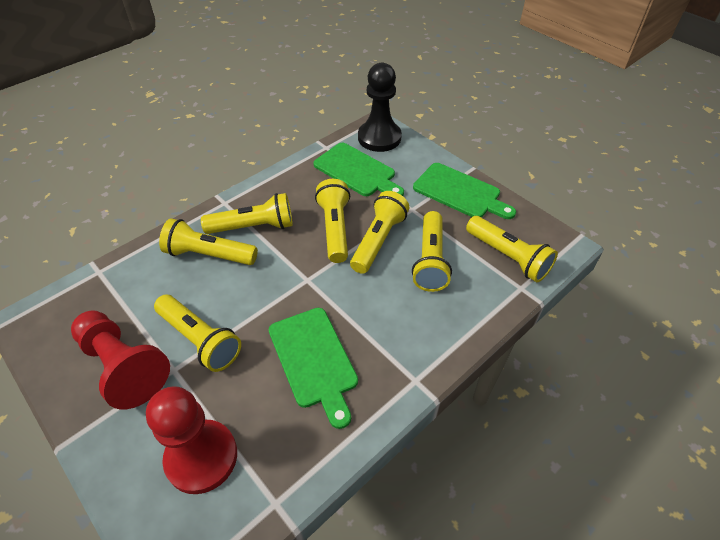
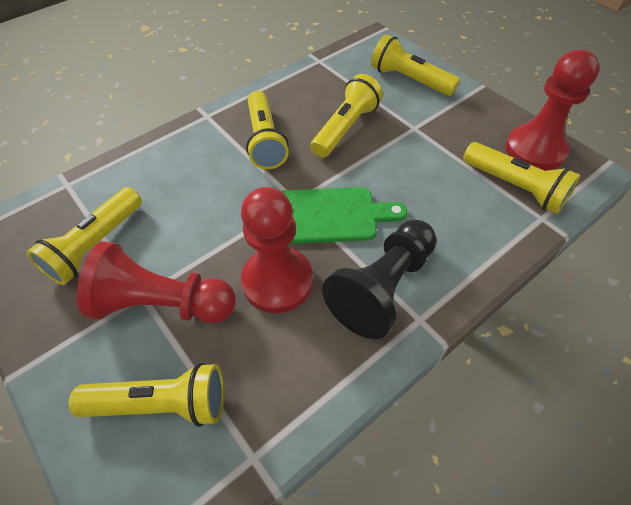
green cutting board: 3 -> 1
red pawn: 2 -> 3
yellow flashlight: 7 -> 6

